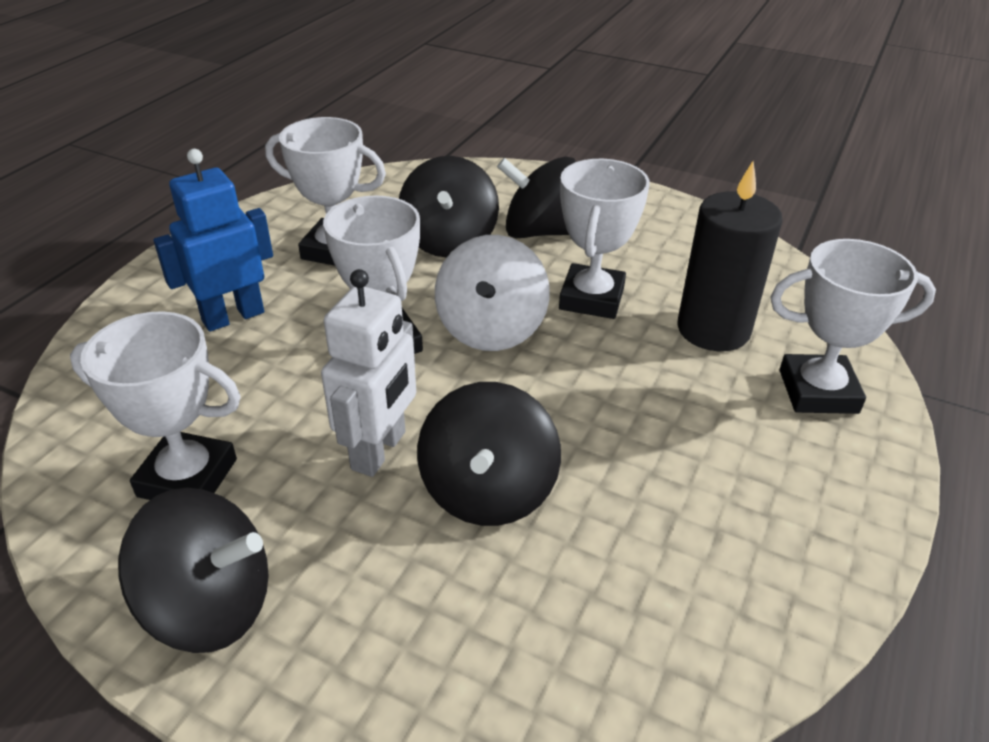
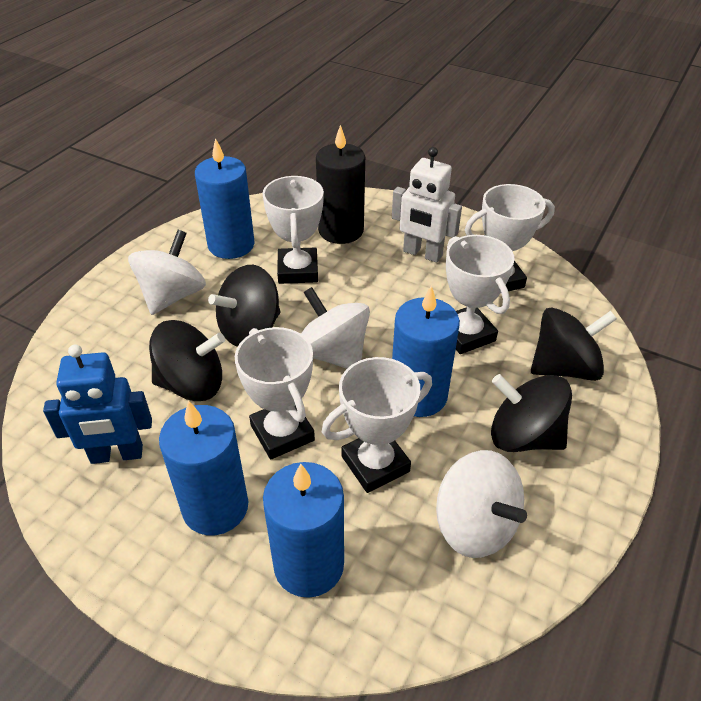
blue candle: 0 -> 4
white spinning top: 1 -> 3

